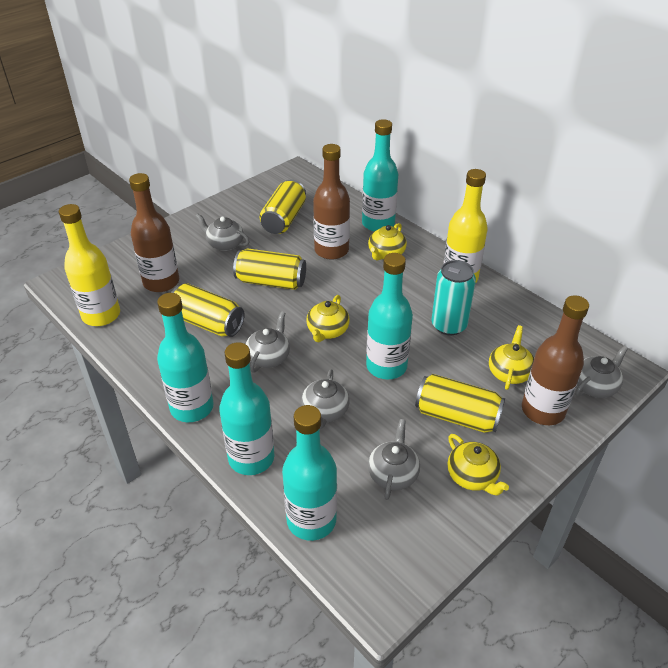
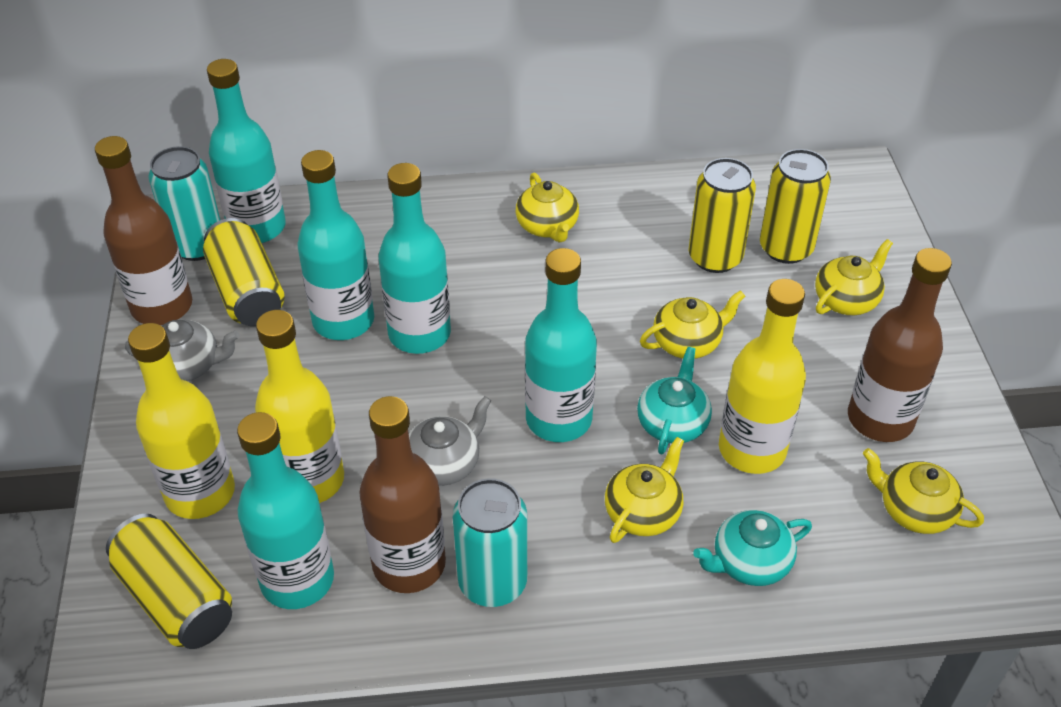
grey teapot: 5 -> 2
turquoise can: 1 -> 2
turquoise teapot: 0 -> 2
yellow bottle: 2 -> 3
yellow teapot: 4 -> 5

